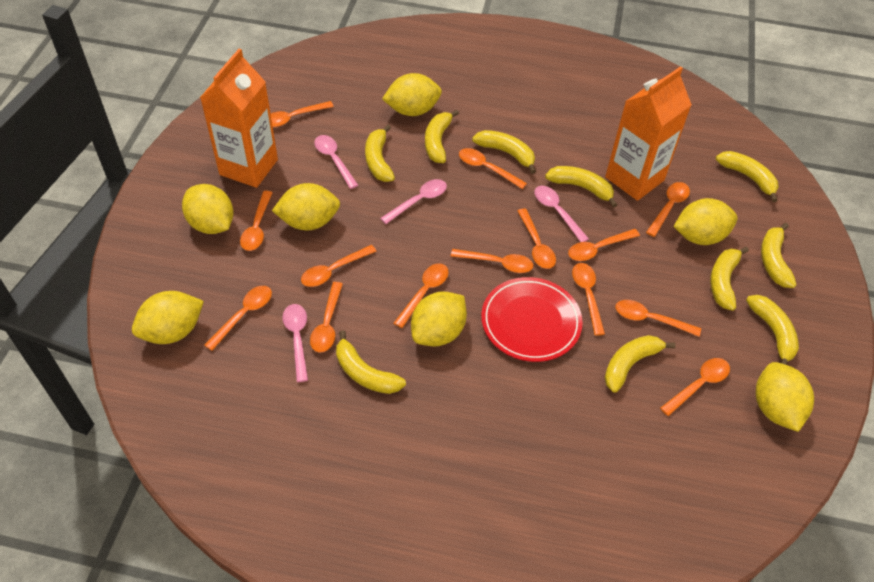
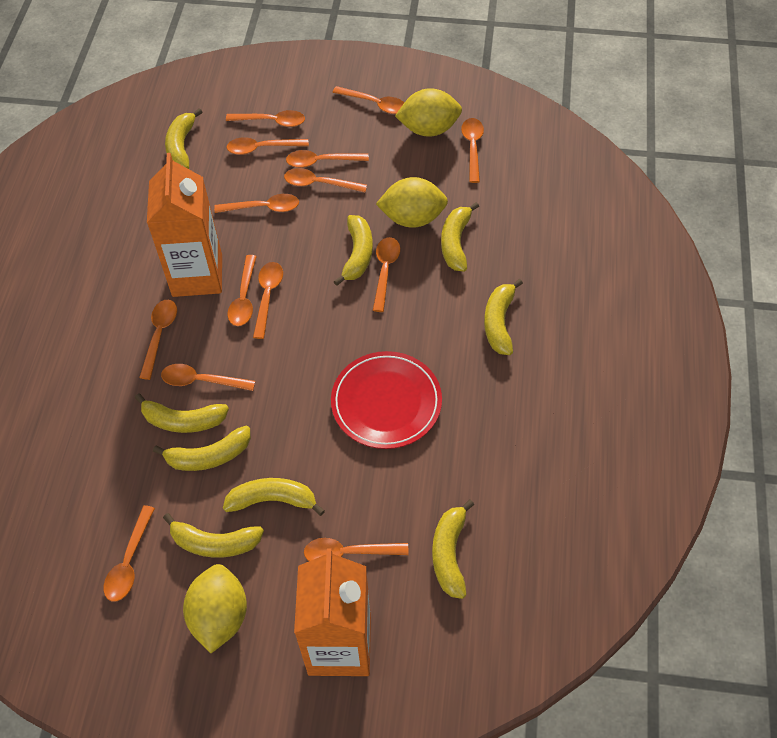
pink spoon: 4 -> 0
yellow banana: 10 -> 9
yellow lemon: 7 -> 3

